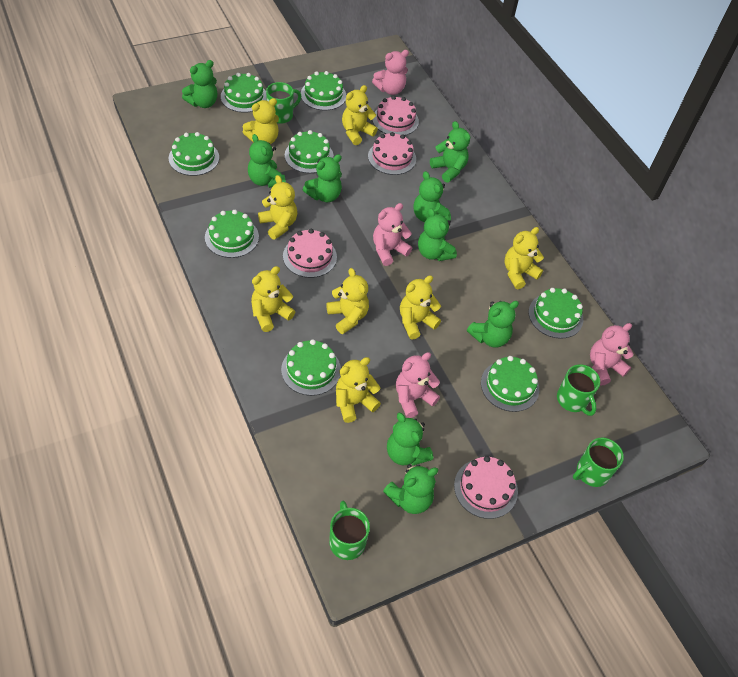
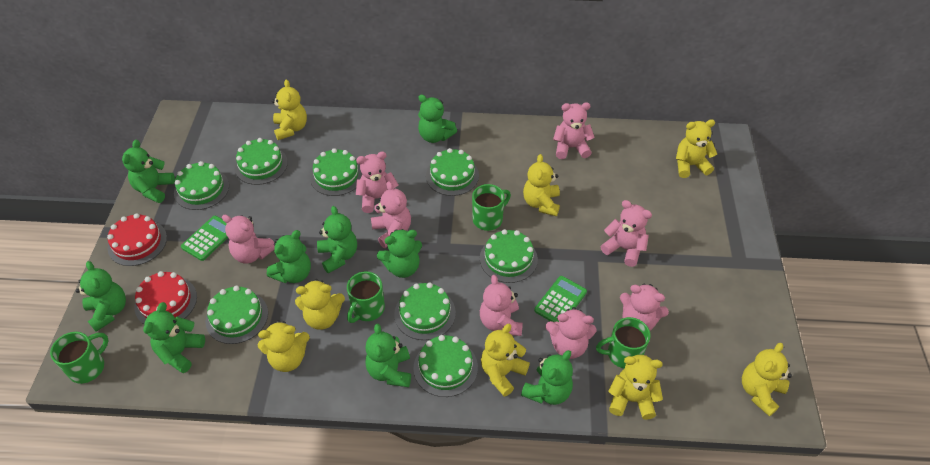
green calculator: 0 -> 2
pink cake: 4 -> 0
pink teddy bear: 4 -> 8
red cake: 0 -> 2

